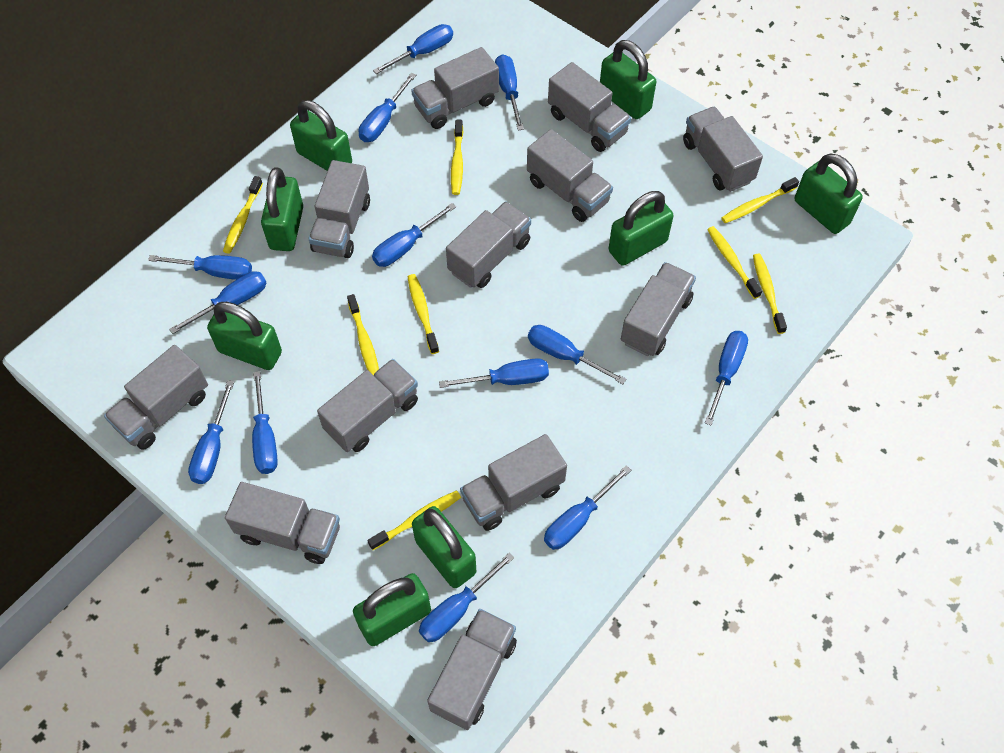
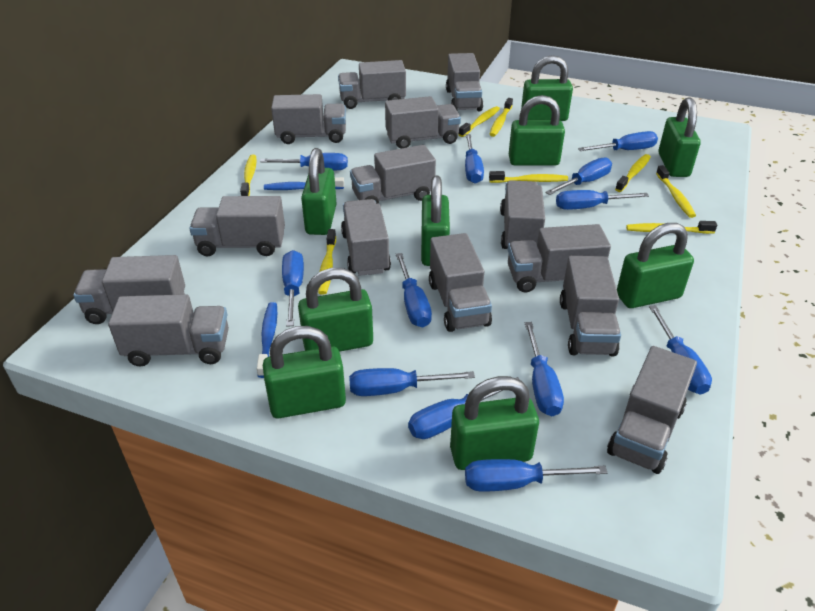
blue screwdriver: 13 -> 12
blue toothbrush: 0 -> 2
green padlock: 8 -> 9
grey truck: 12 -> 14

